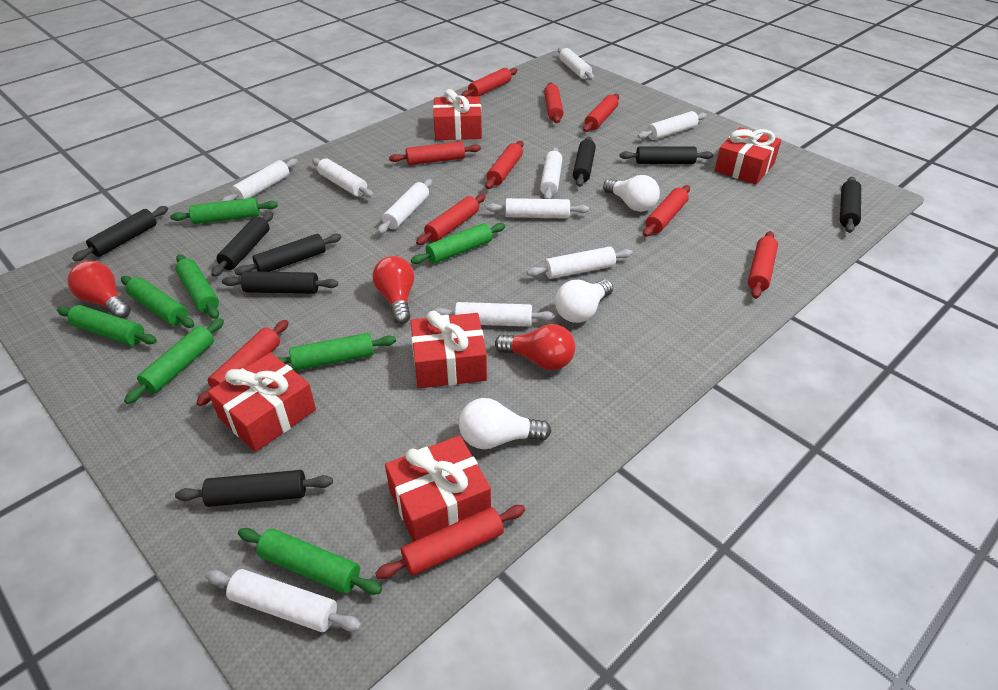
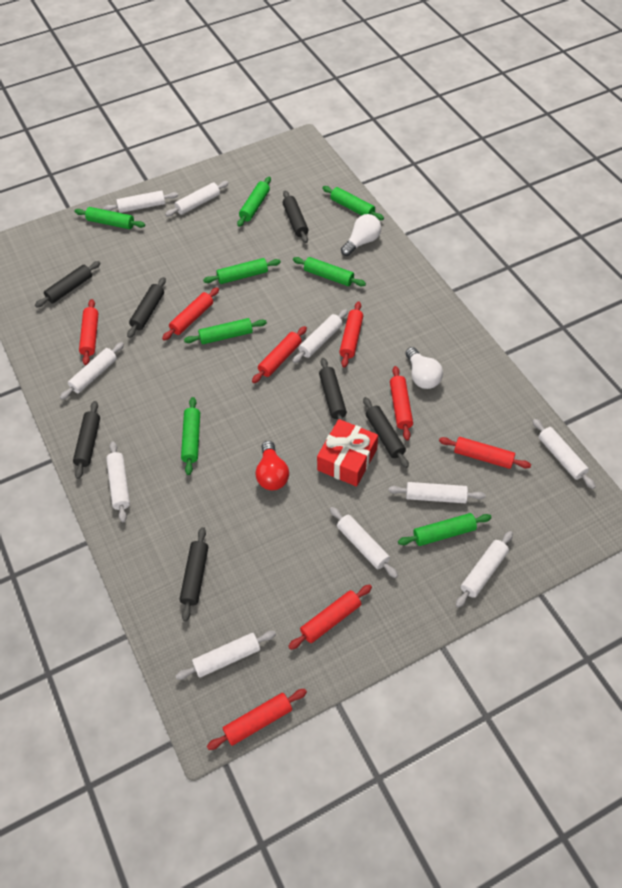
black rolling pin: 8 -> 7
red gift: 5 -> 1
red light bulb: 3 -> 1
red rolling pin: 10 -> 8
white light bulb: 3 -> 2

